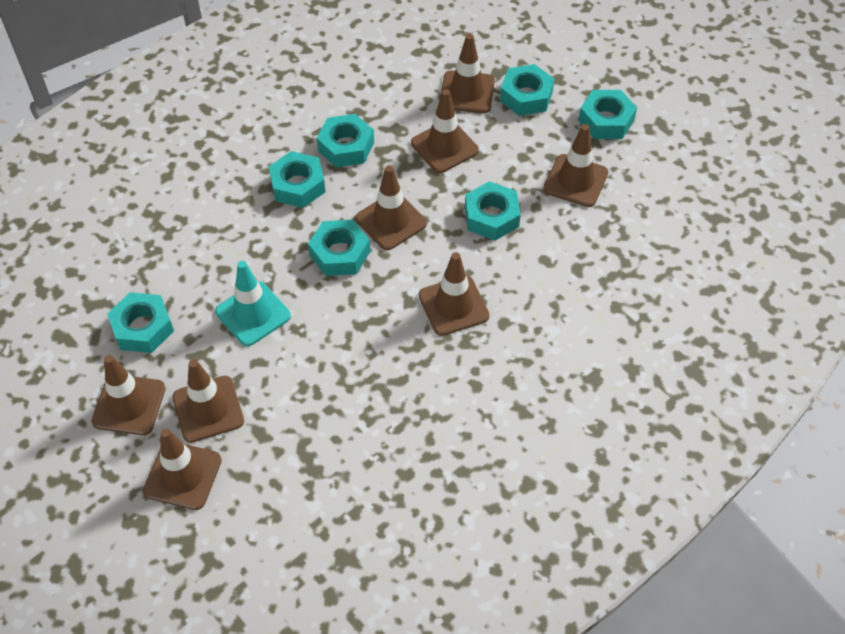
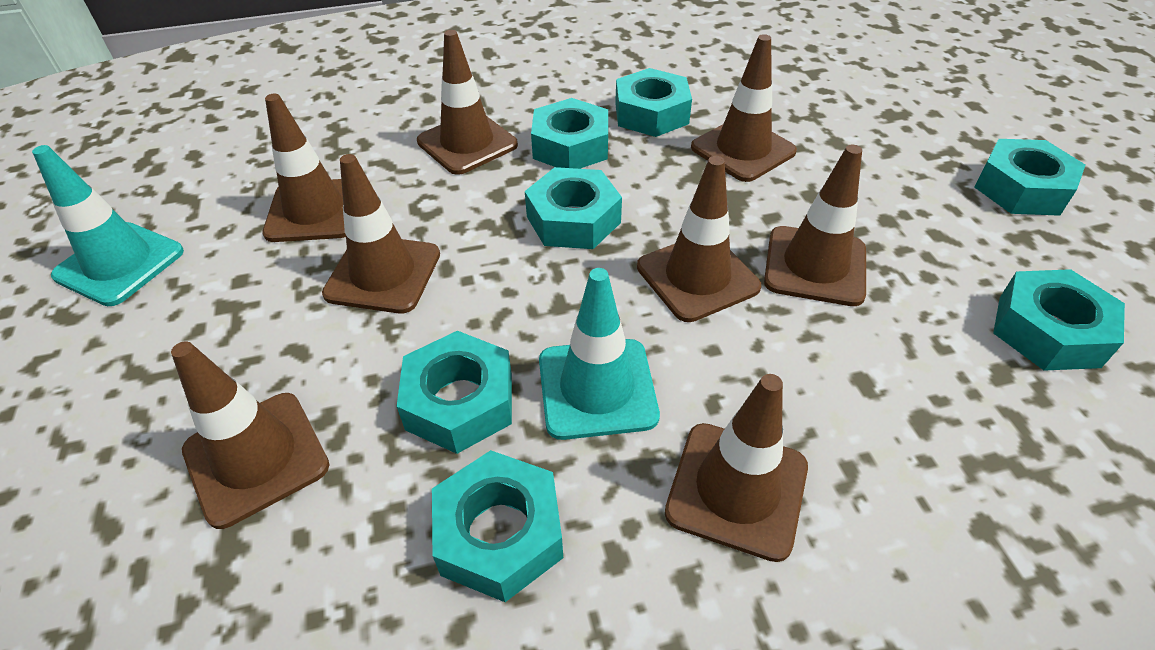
turquoise traffic cone: 1 -> 2

